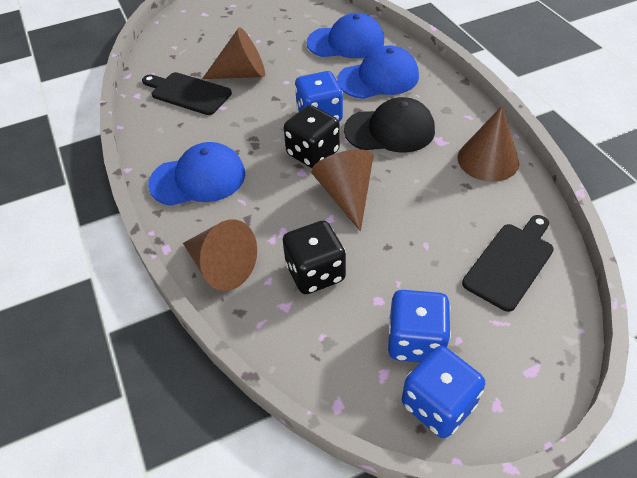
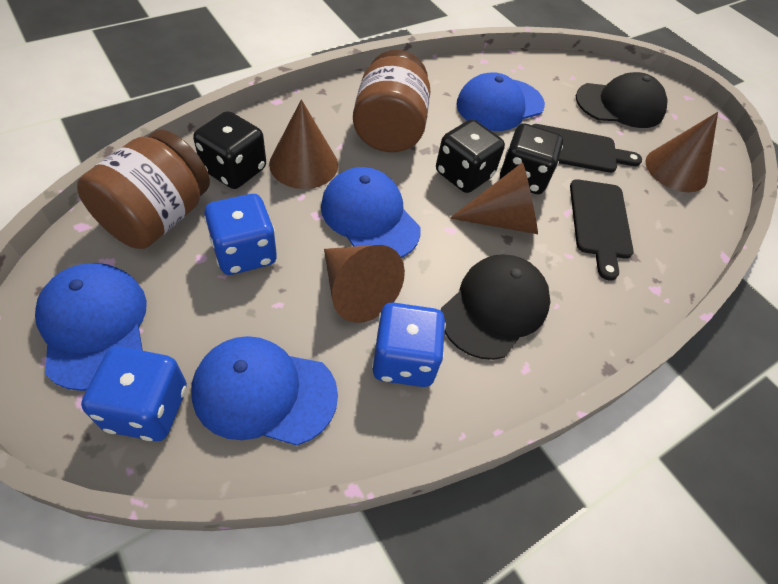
black cap: 1 -> 2
black dice: 2 -> 3
blue cap: 3 -> 4
brown jar: 0 -> 2

